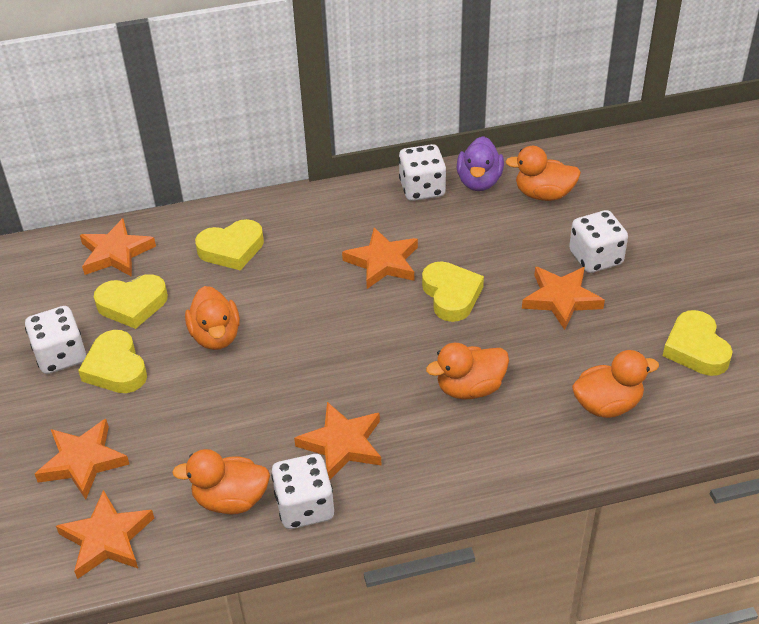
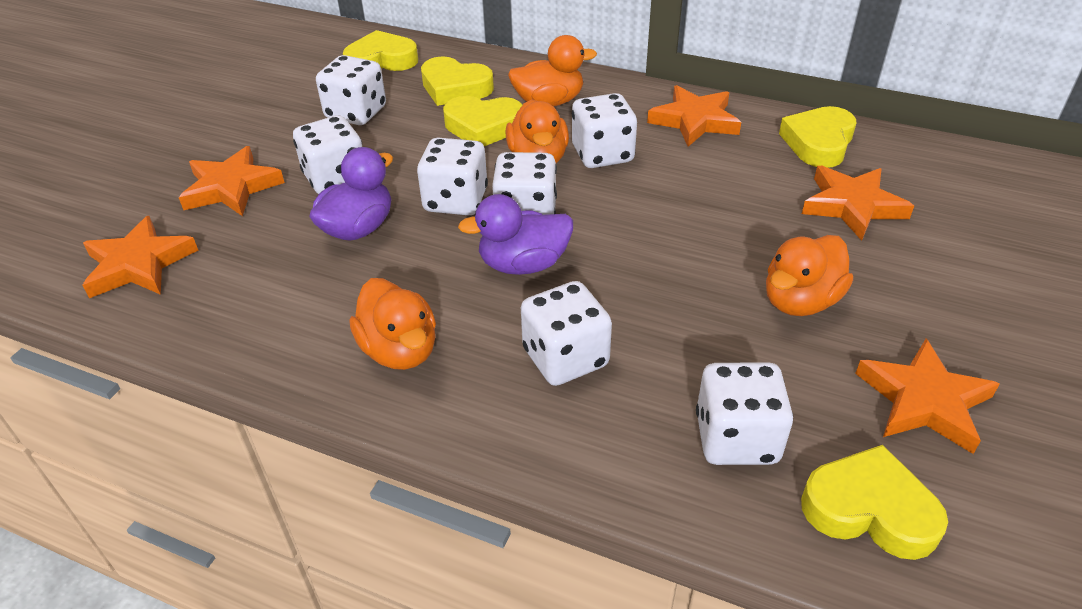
orange duck: 5 -> 4
orange star: 6 -> 5
purple duck: 1 -> 2
white dice: 4 -> 7

